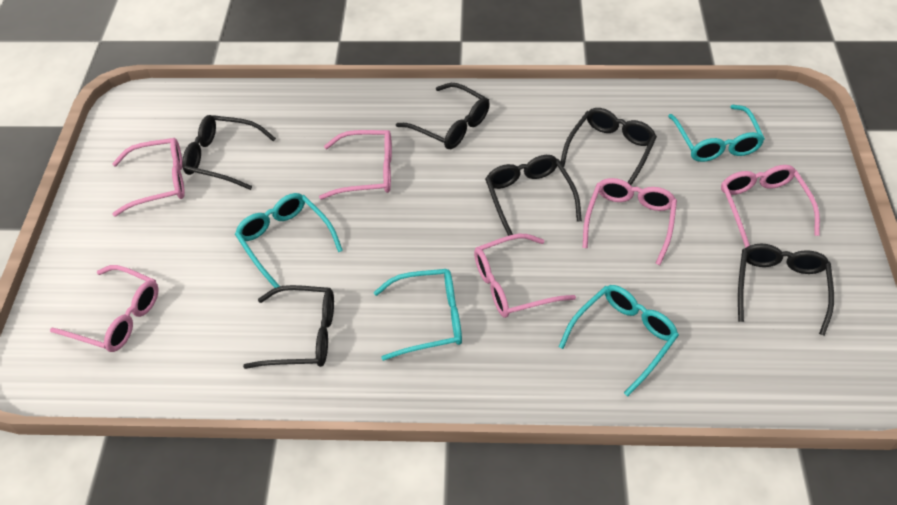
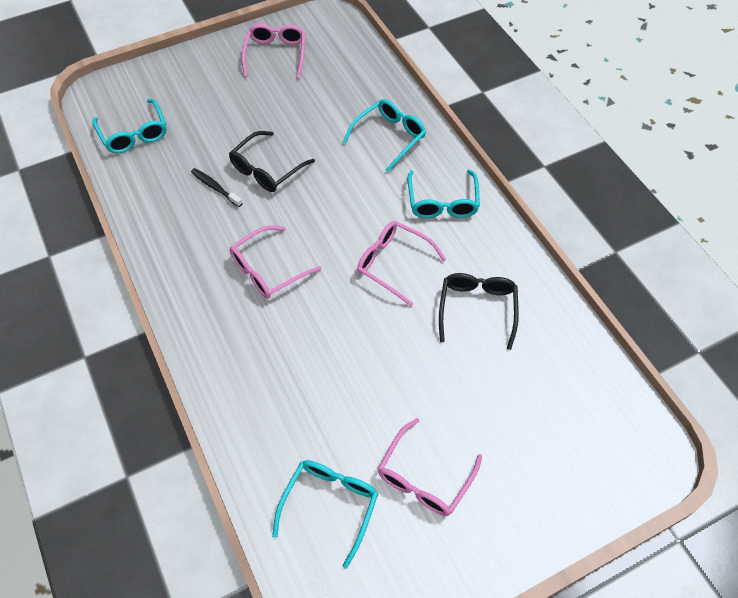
black glasses: 6 -> 2
black toothbrush: 0 -> 1
pink glasses: 6 -> 4

